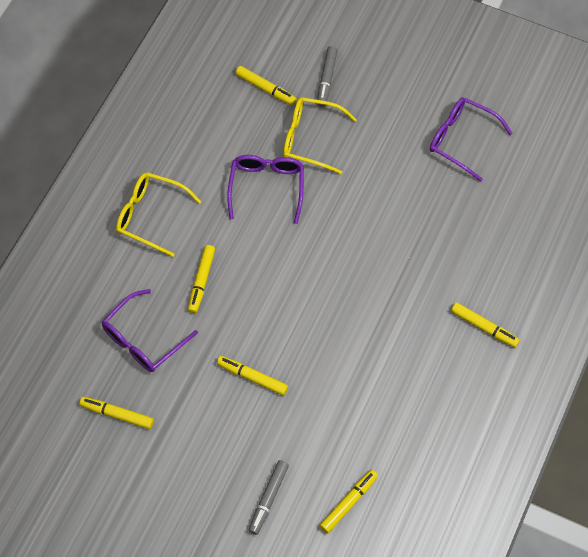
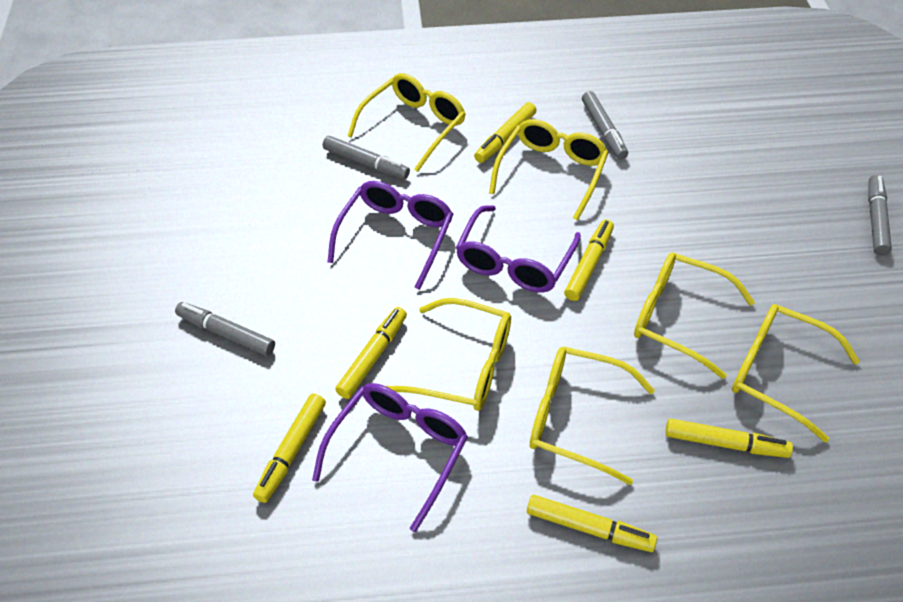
grey marker: 2 -> 4
yellow glasses: 2 -> 6

